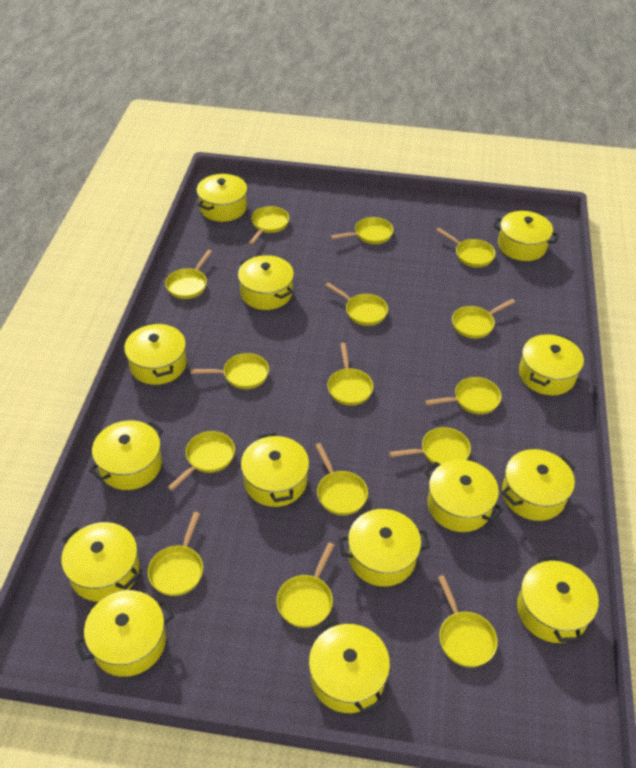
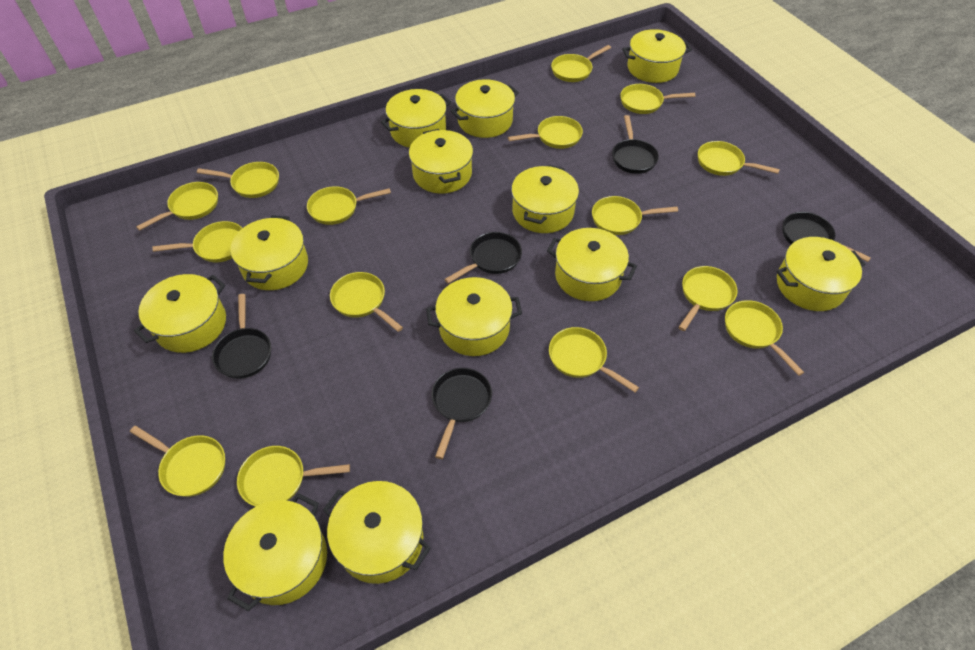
black pan: 0 -> 5
yellow pot: 14 -> 12

